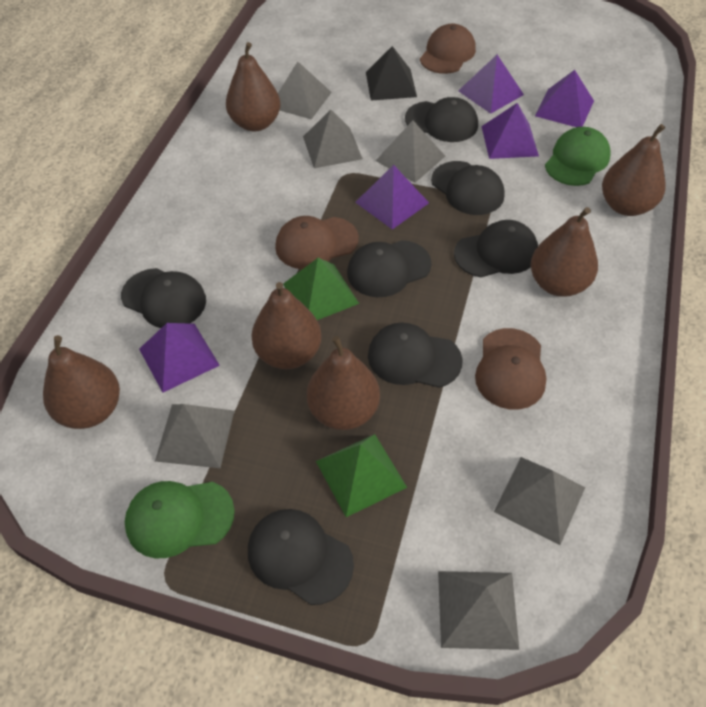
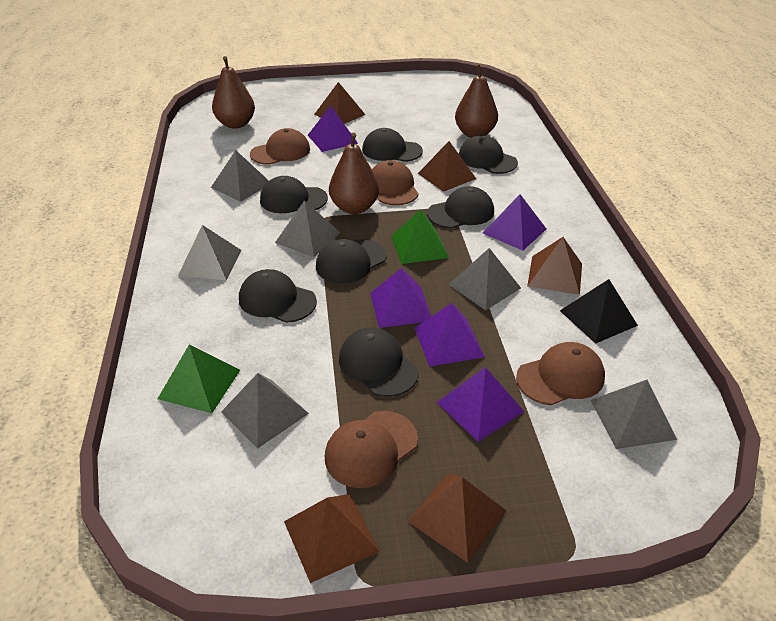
brown cap: 3 -> 4
brown pear: 6 -> 3
brown pyramid: 0 -> 5
green cap: 2 -> 0

